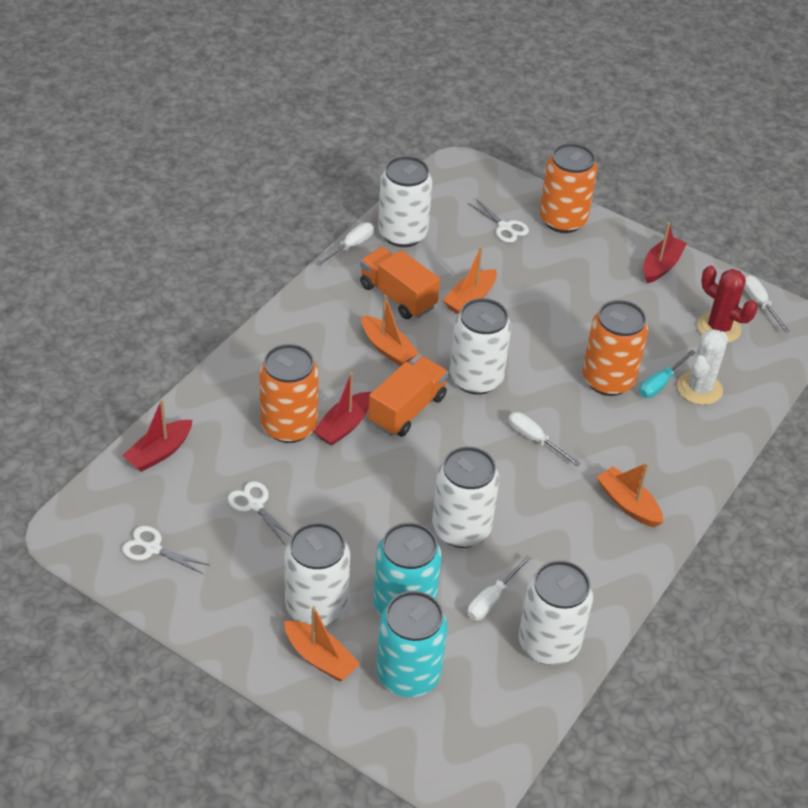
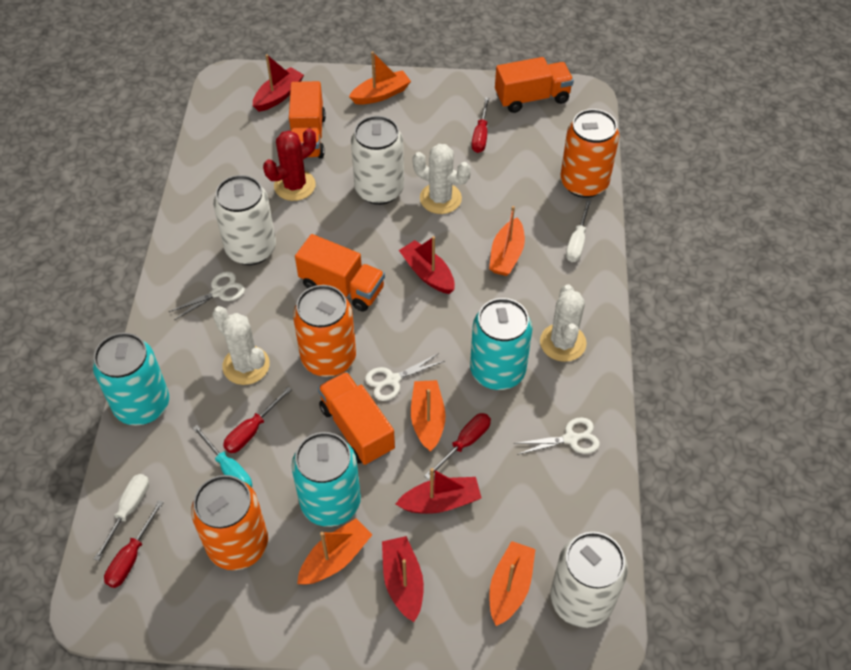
orange boat: 4 -> 5
orange truck: 2 -> 4
red boat: 3 -> 4
red screwdriver: 0 -> 4
turquoise can: 2 -> 3
white cactus: 1 -> 3
white can: 5 -> 3
white screwdriver: 4 -> 2

